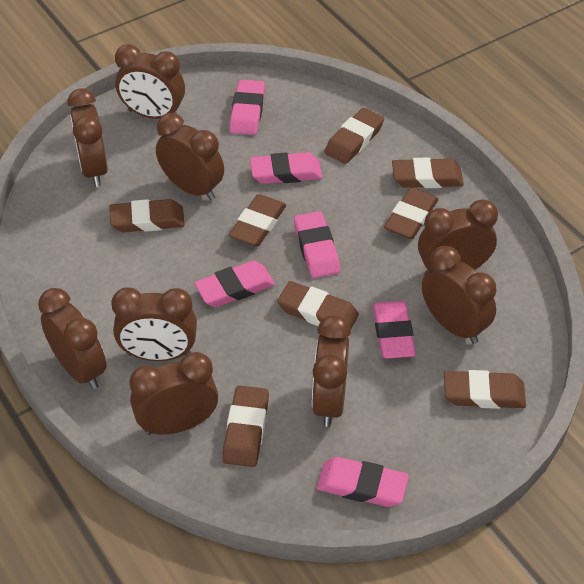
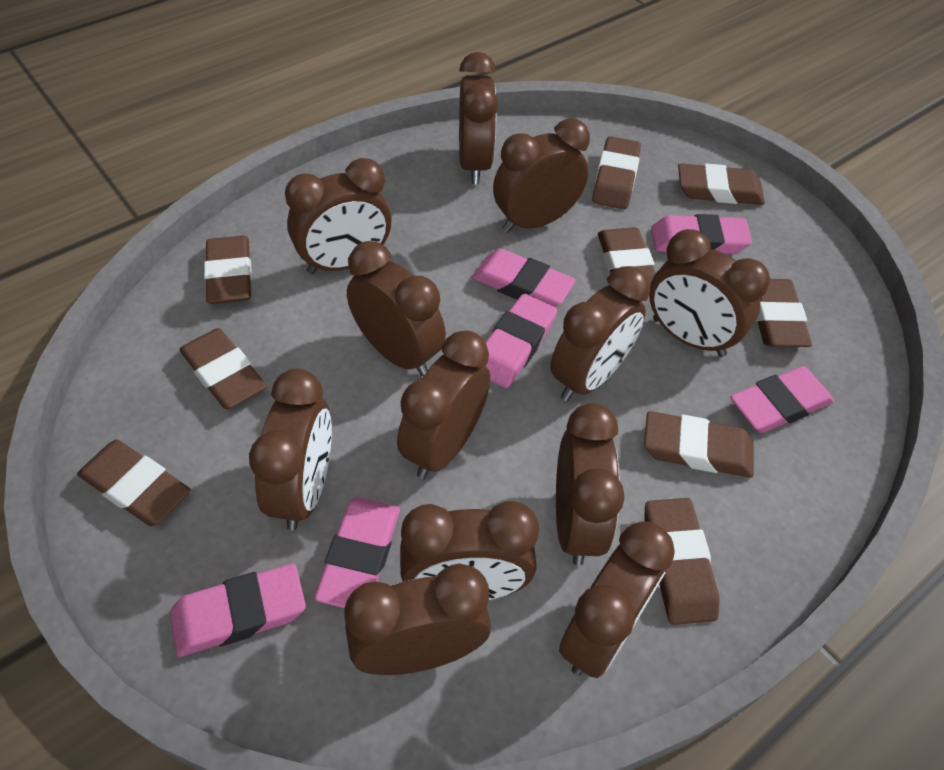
brown clock: 9 -> 12
brown eraser: 8 -> 9

